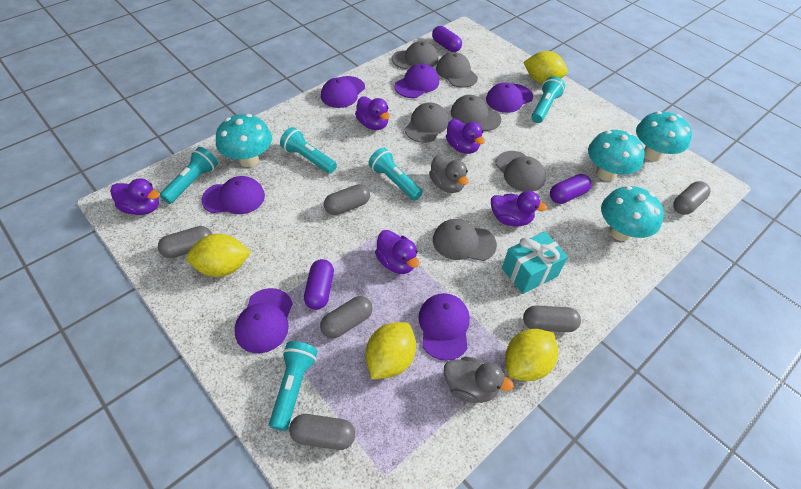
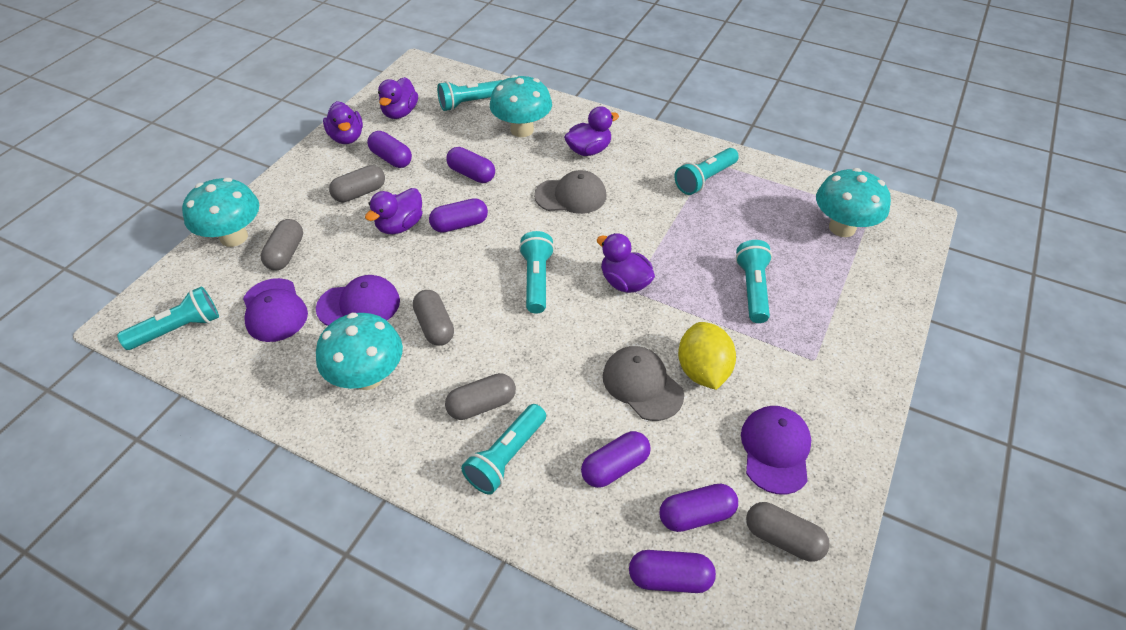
grey cap: 6 -> 2
grey capsule: 6 -> 5
grey duck: 2 -> 0
purple cap: 6 -> 3
purple capsule: 3 -> 6
turquoise flashlight: 5 -> 6
turquoise gift: 1 -> 0
yellow lemon: 4 -> 1

